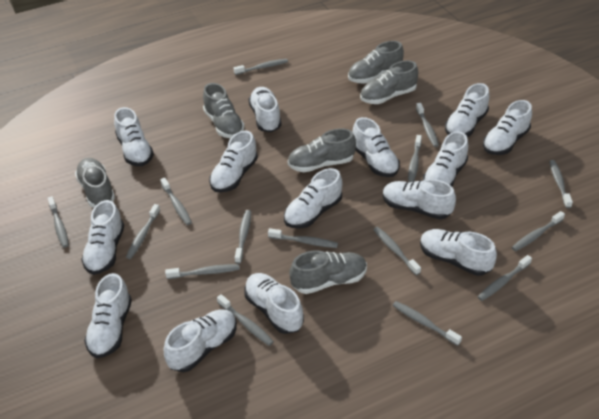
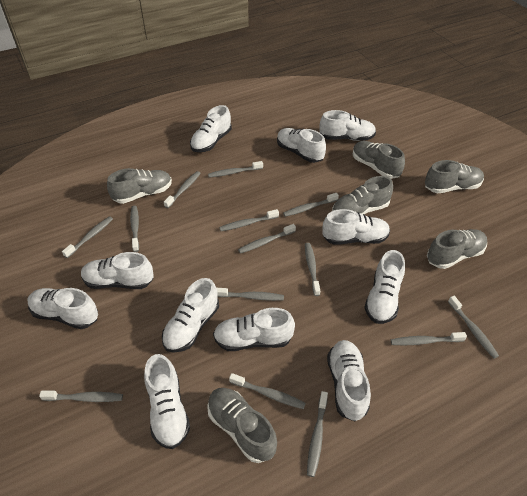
grey toothbrush: 15 -> 14
white shoe: 14 -> 11

